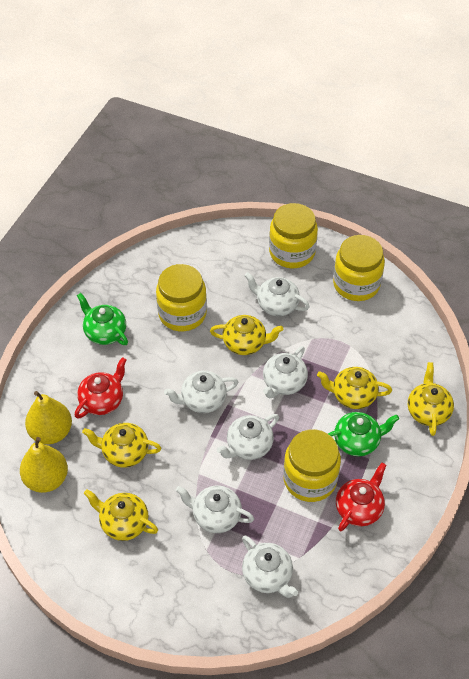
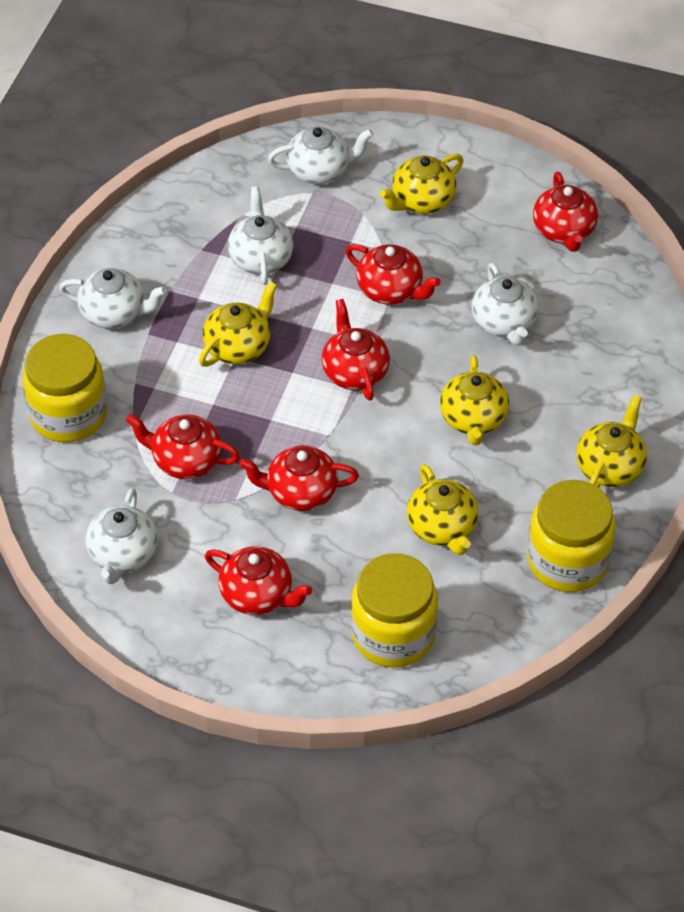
green teapot: 2 -> 0
red teapot: 2 -> 6
white teapot: 6 -> 5
yellow jar: 4 -> 3
yellow pear: 2 -> 0

